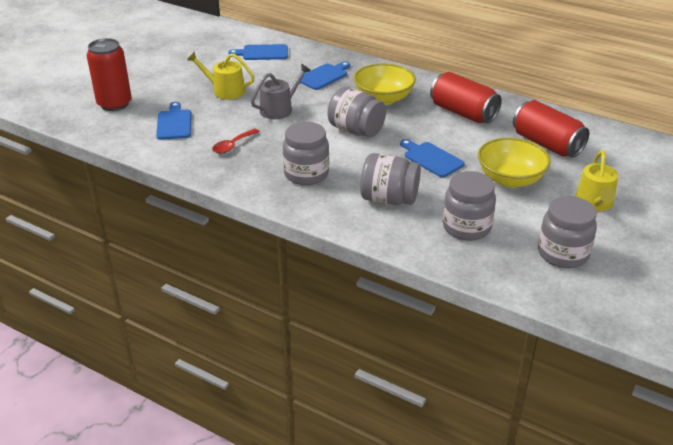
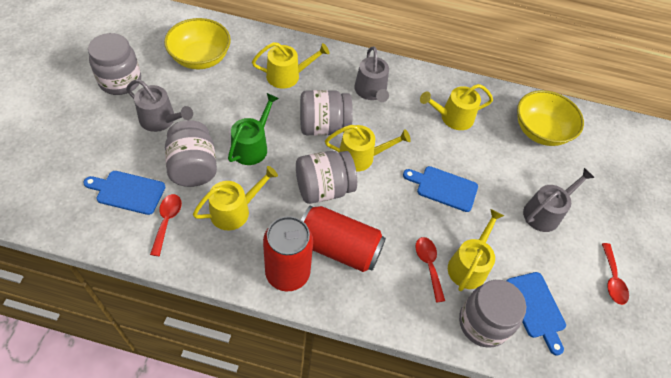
blue cutting board: 4 -> 3
green watering can: 0 -> 1
grey watering can: 1 -> 3
red can: 3 -> 2
red spoon: 1 -> 3
yellow watering can: 2 -> 5

